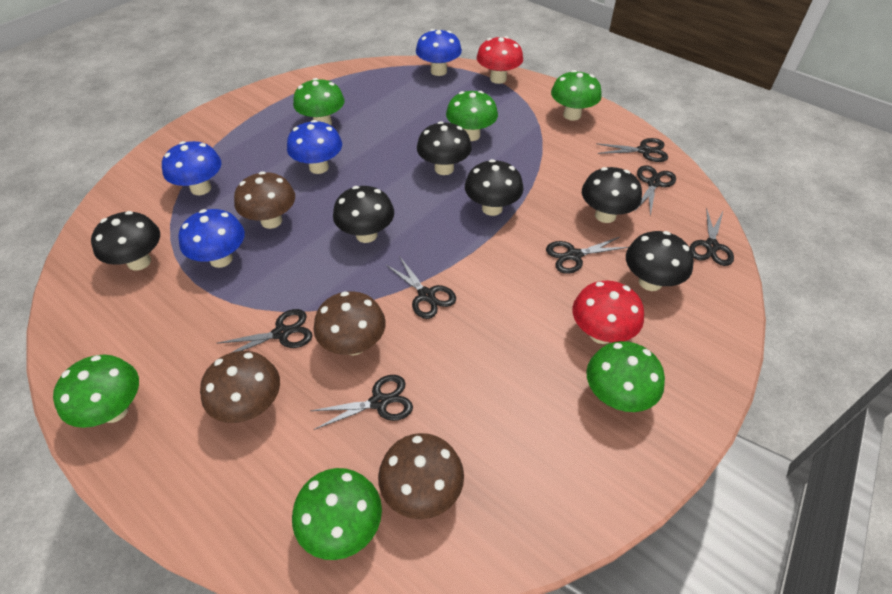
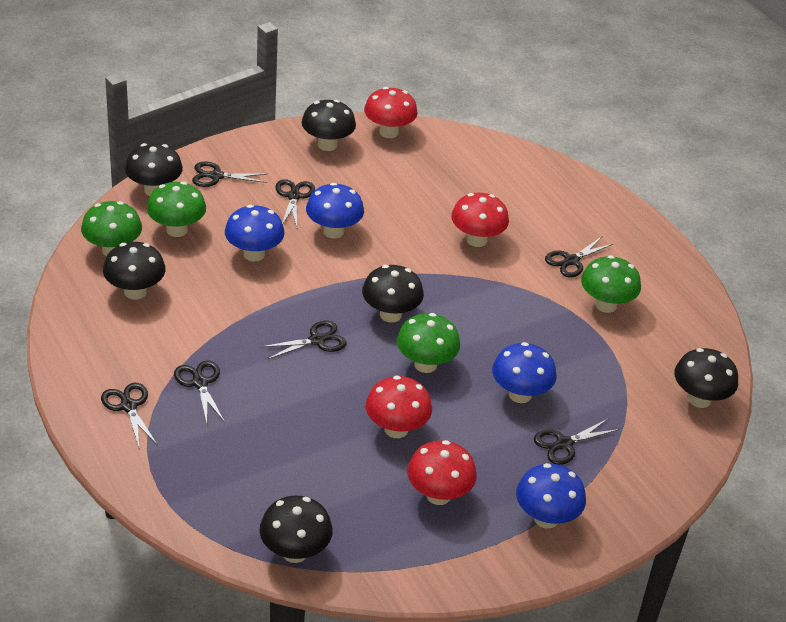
brown mushroom: 4 -> 0
green mushroom: 6 -> 4
red mushroom: 2 -> 4

